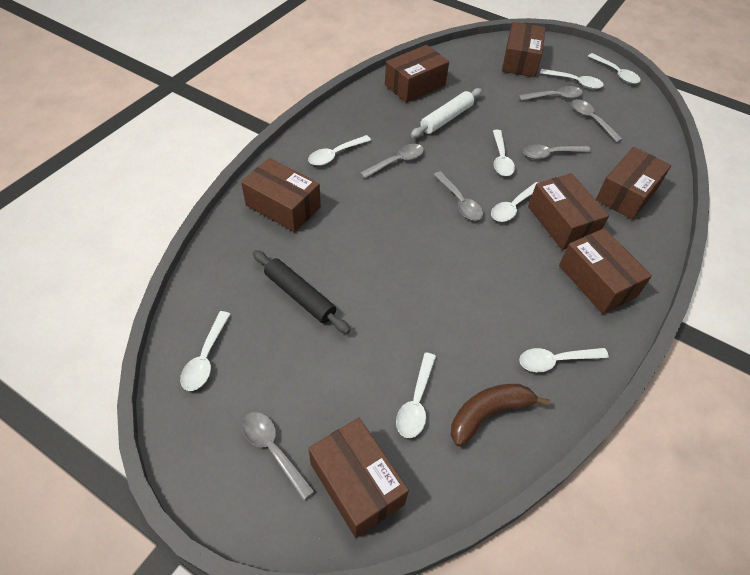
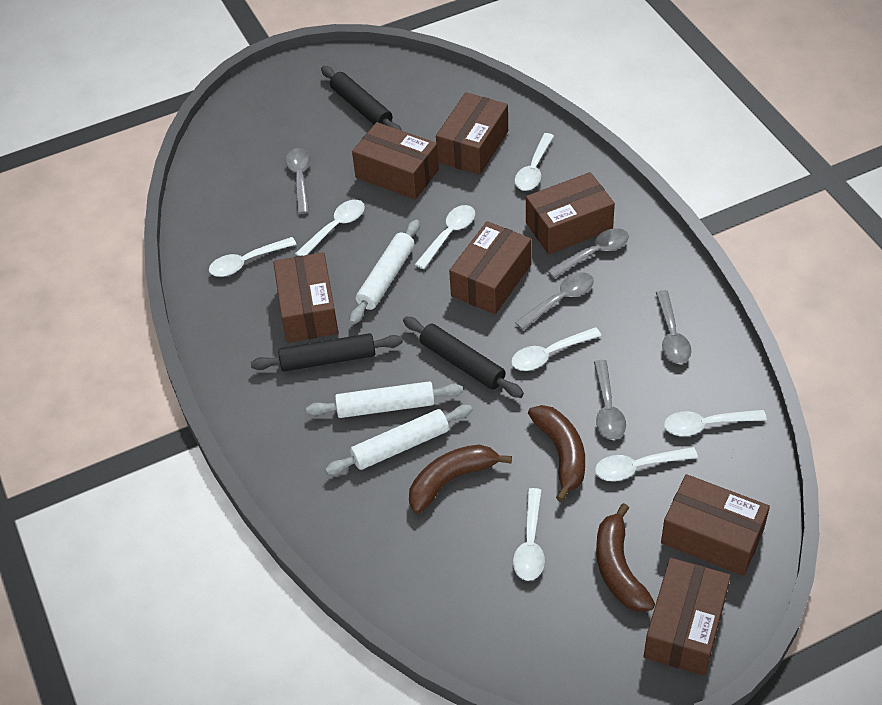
black rolling pin: 1 -> 3
brown banana: 1 -> 3
grey spoon: 6 -> 5
white rolling pin: 1 -> 3

